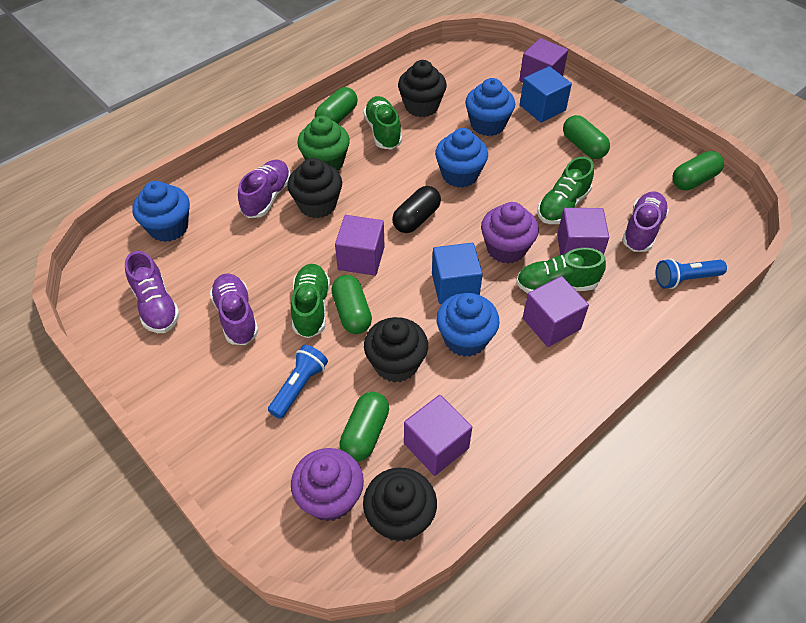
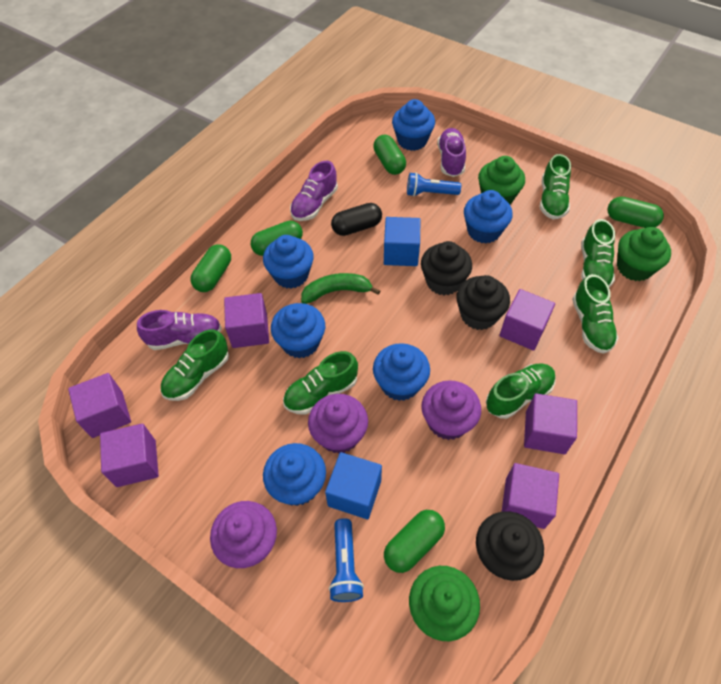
black cupcake: 4 -> 3
blue cupcake: 4 -> 6
green banana: 0 -> 1
green cupcake: 1 -> 3
green shoe: 4 -> 6
purple cube: 5 -> 6
purple cupcake: 2 -> 3
purple shoe: 4 -> 3

